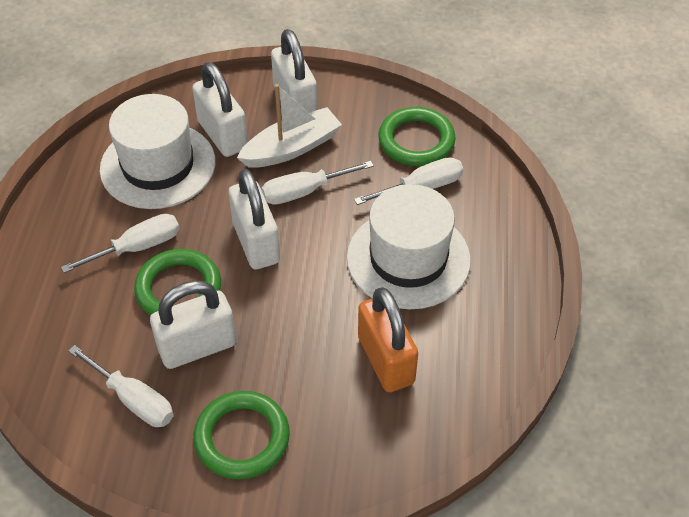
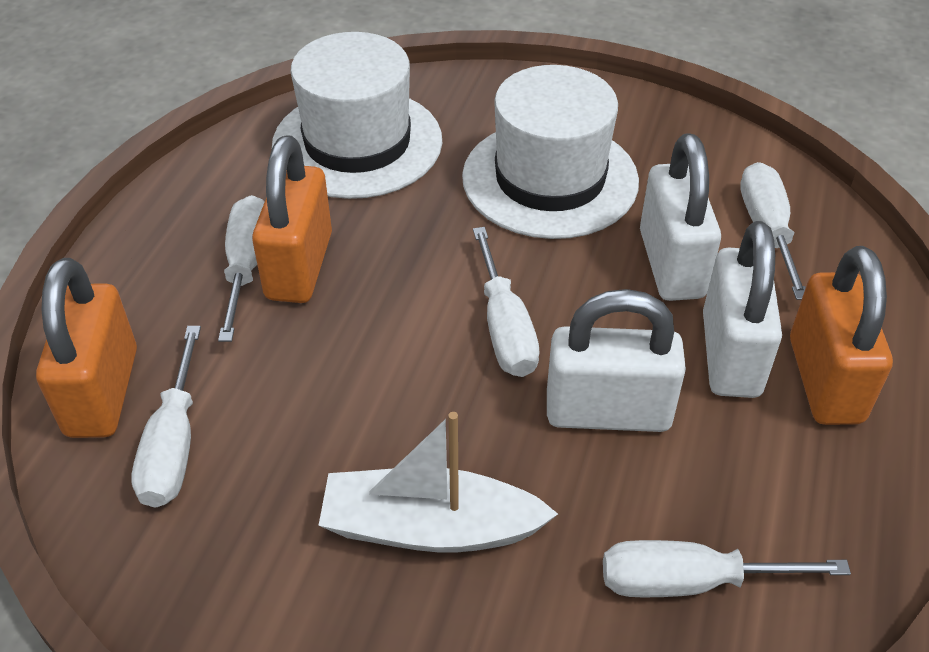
green ring: 3 -> 0
orange padlock: 1 -> 3
white padlock: 4 -> 3
white screwdriver: 4 -> 5

